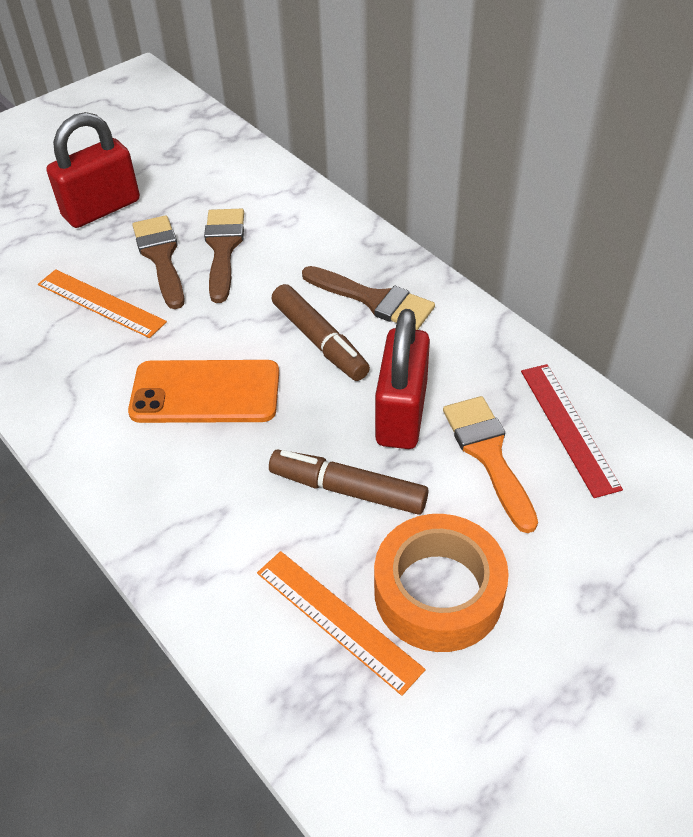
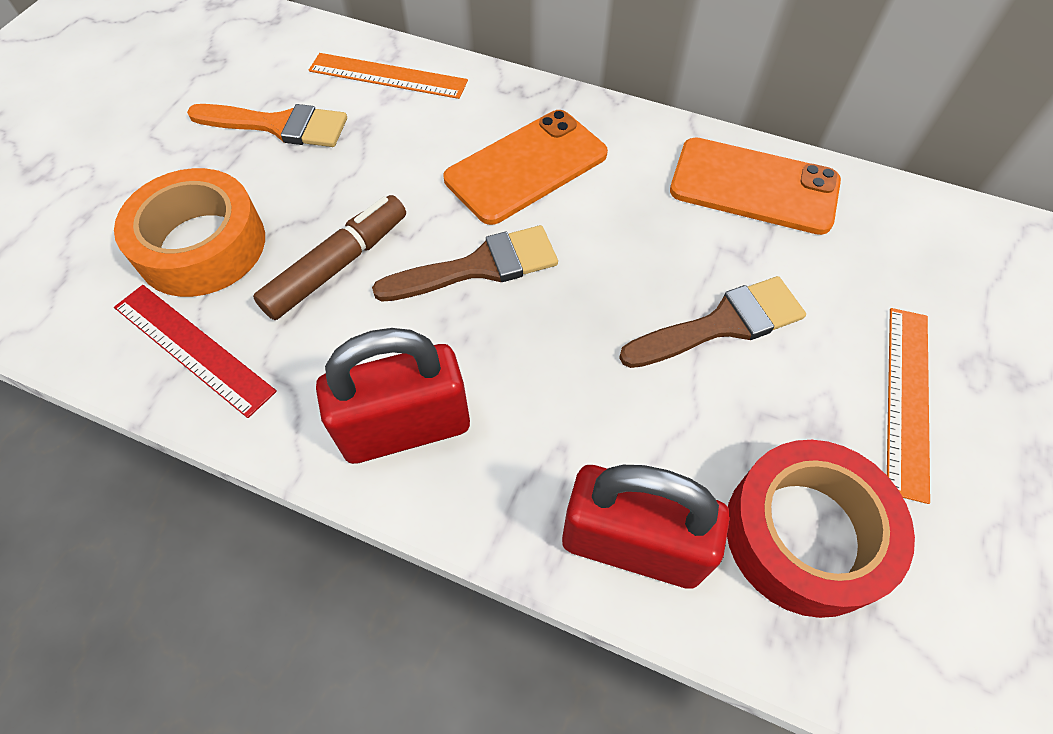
brown brush: 3 -> 2
brown marker: 2 -> 1
orange phone: 1 -> 2
red tape: 0 -> 1

